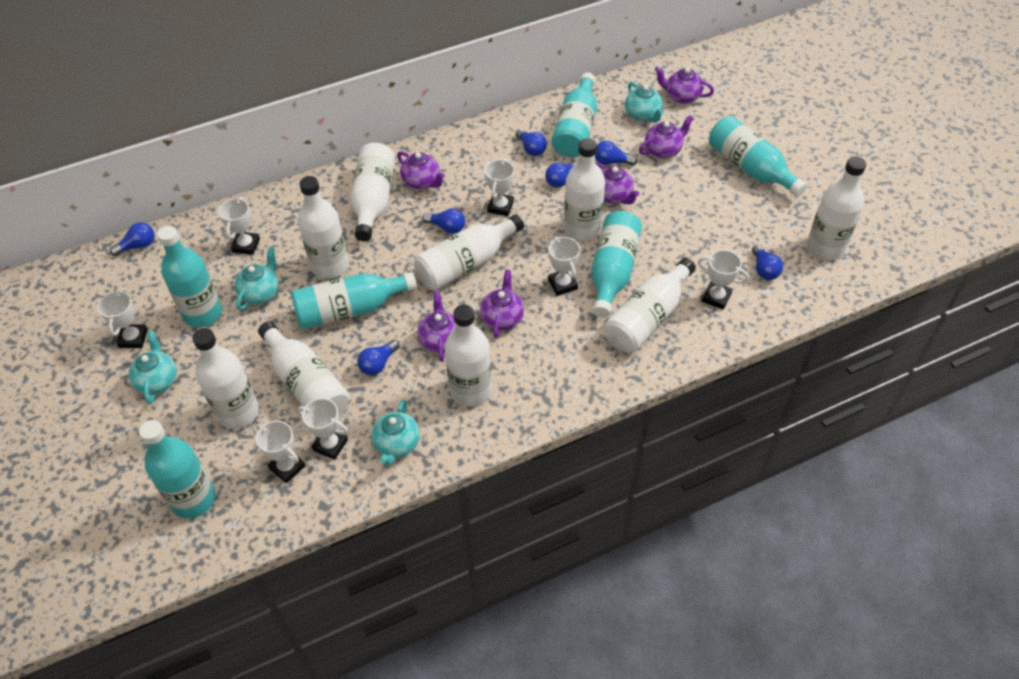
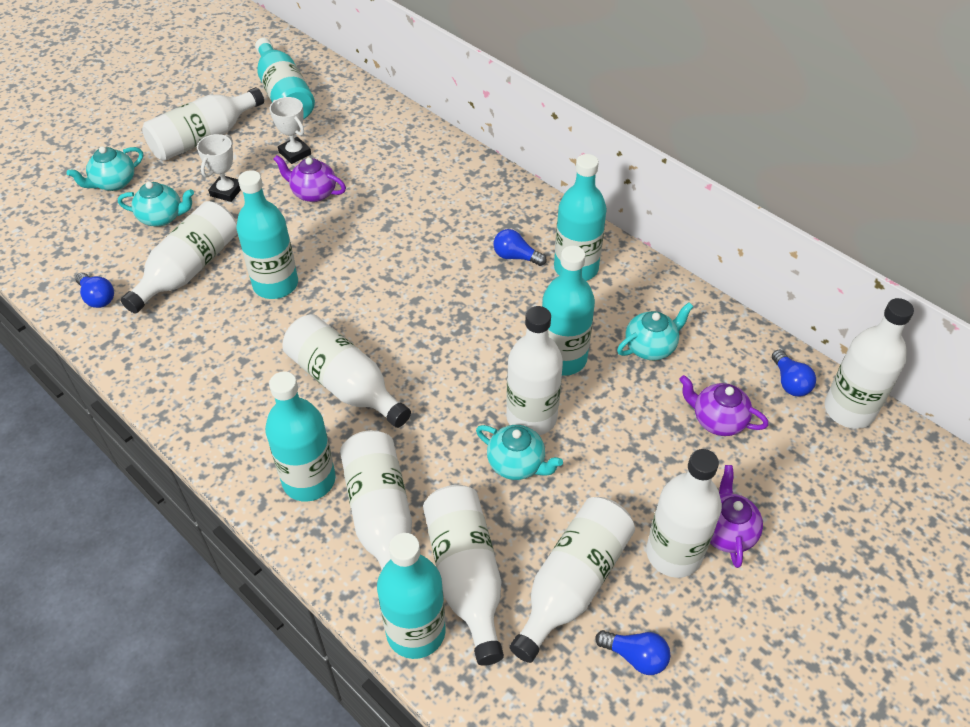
blue light bulb: 7 -> 4
purple teapot: 6 -> 3
white trophy: 7 -> 2

